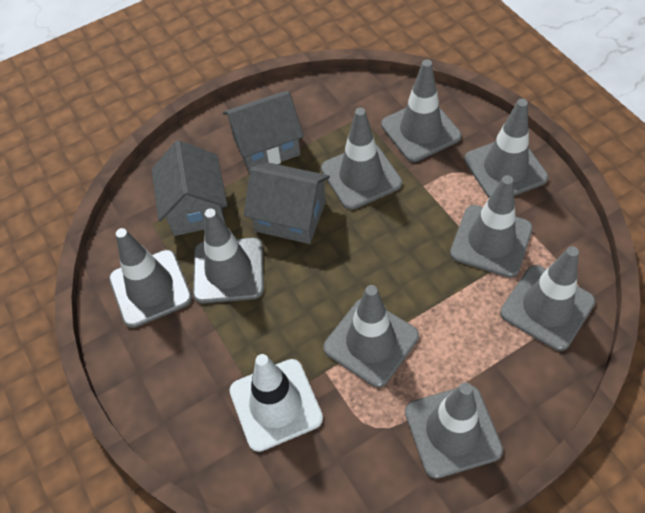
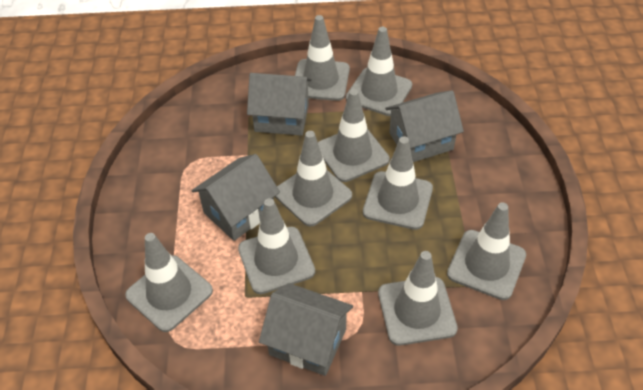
grey house: 3 -> 4
white traffic cone: 1 -> 0

